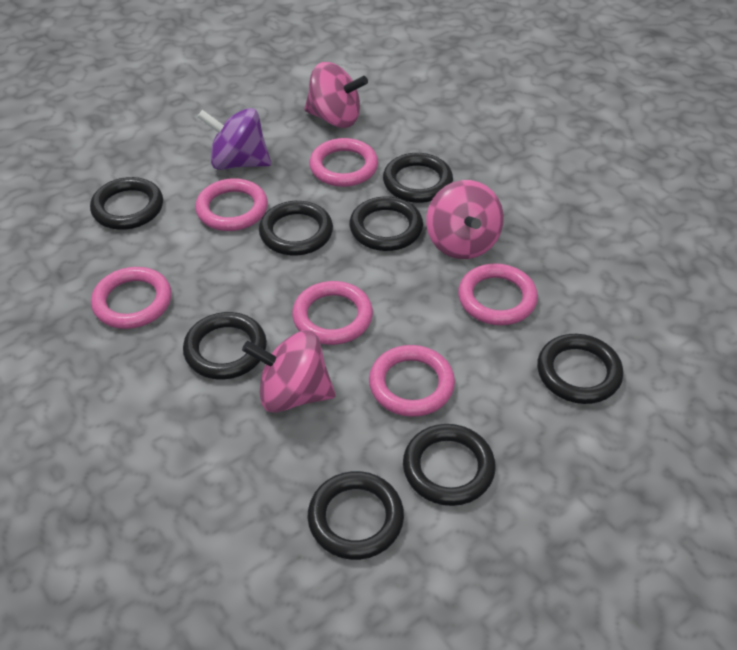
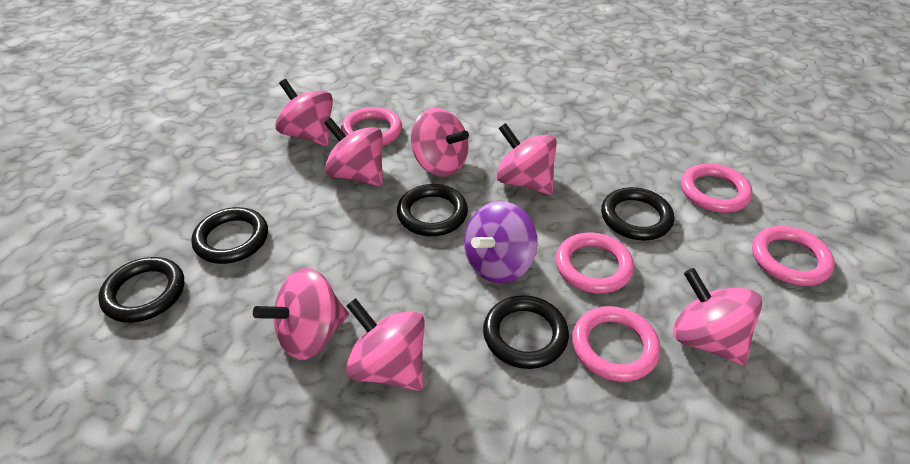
black ring: 8 -> 5
pink ring: 6 -> 5
pink spinning top: 3 -> 7

